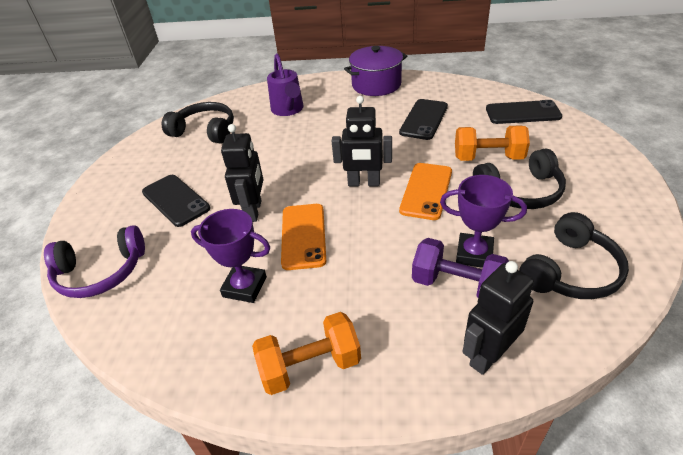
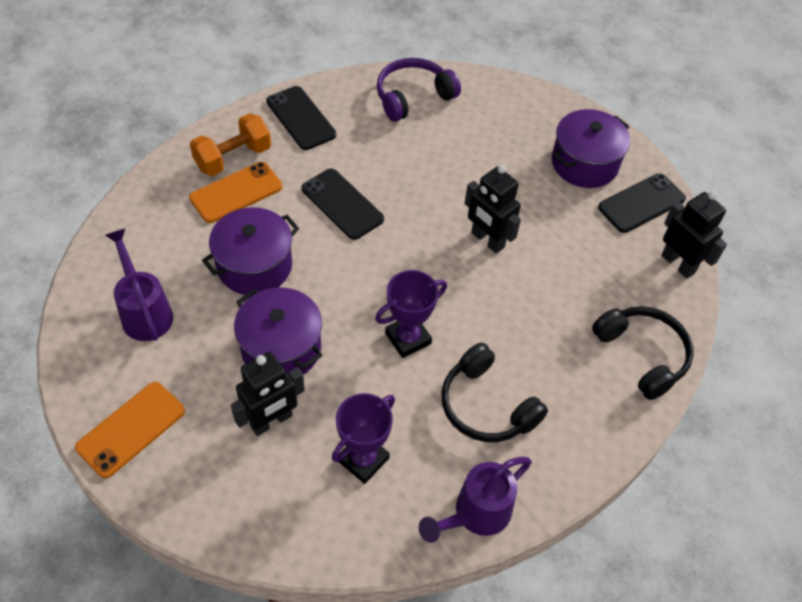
black headphones: 3 -> 2
orange dumbbell: 2 -> 1
purple dumbbell: 1 -> 0
purple pot: 1 -> 3
purple watering can: 1 -> 2

